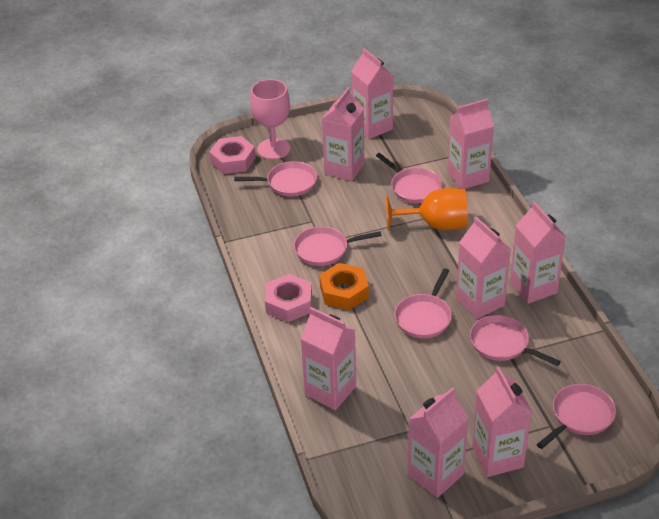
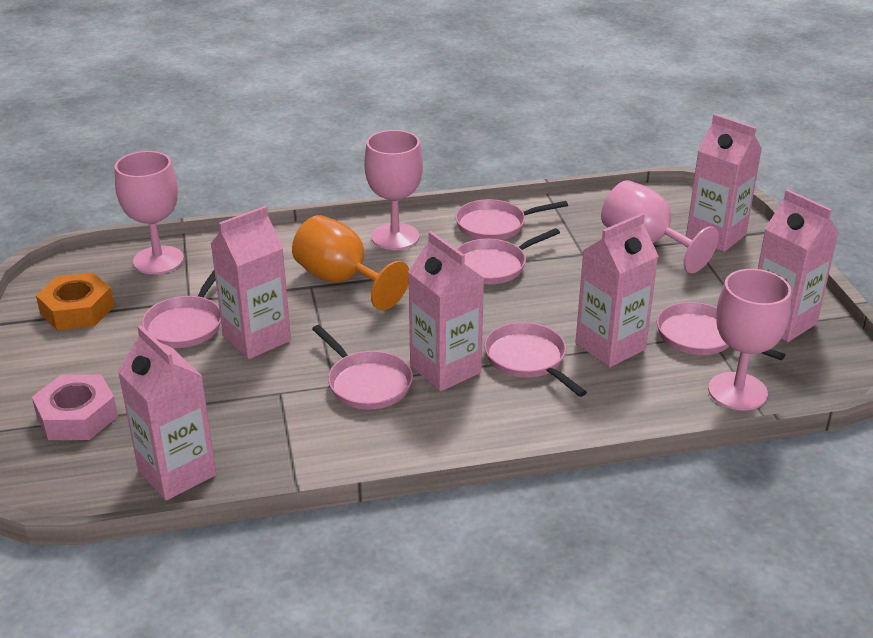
pink carton: 8 -> 6
pink goblet: 1 -> 4
pink nut: 2 -> 1

